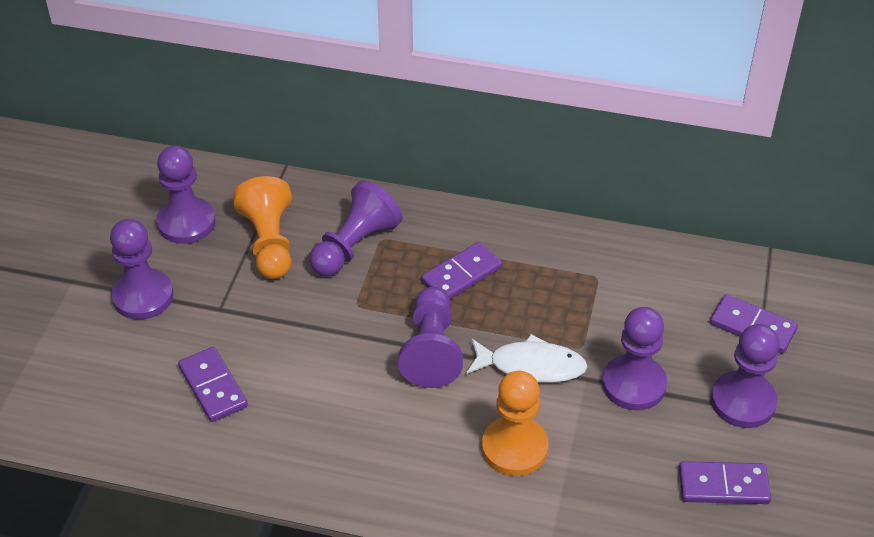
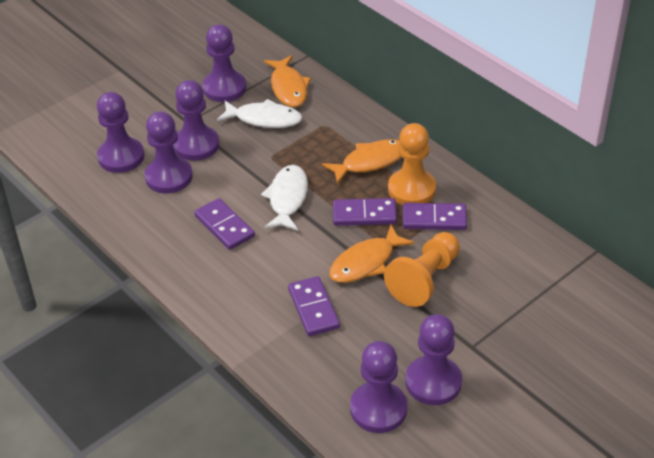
orange fish: 0 -> 3
white fish: 1 -> 2

